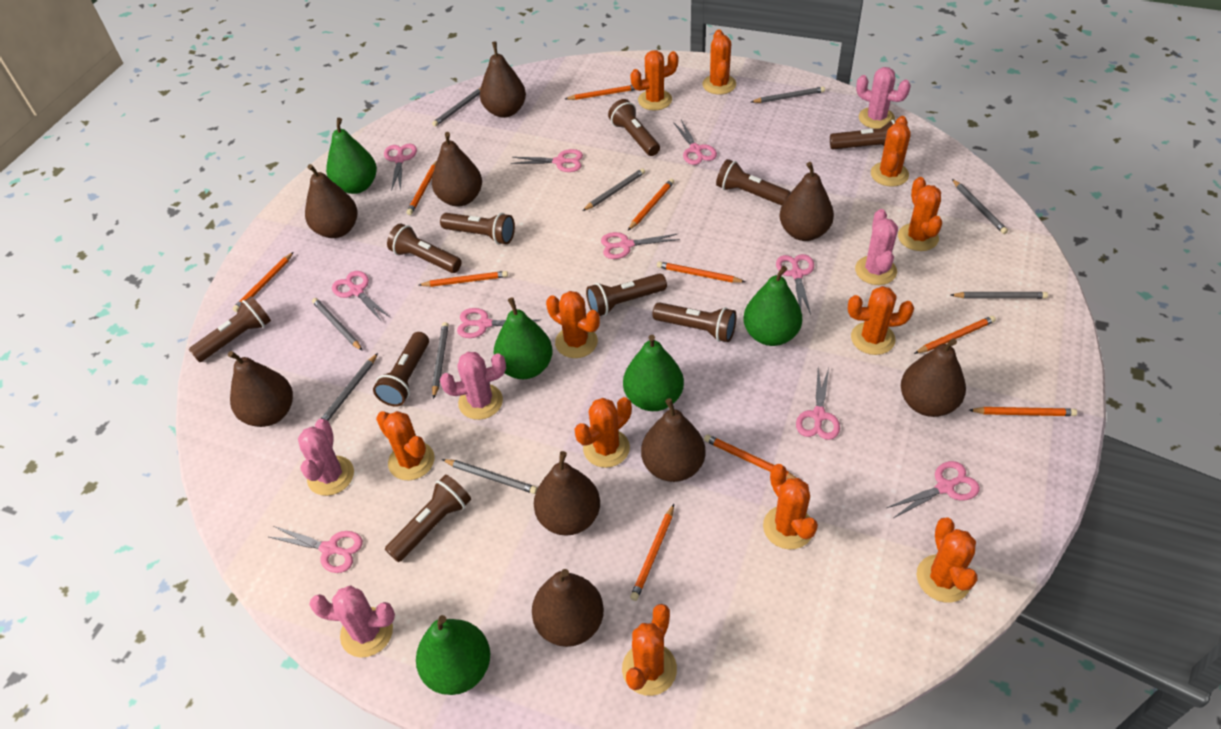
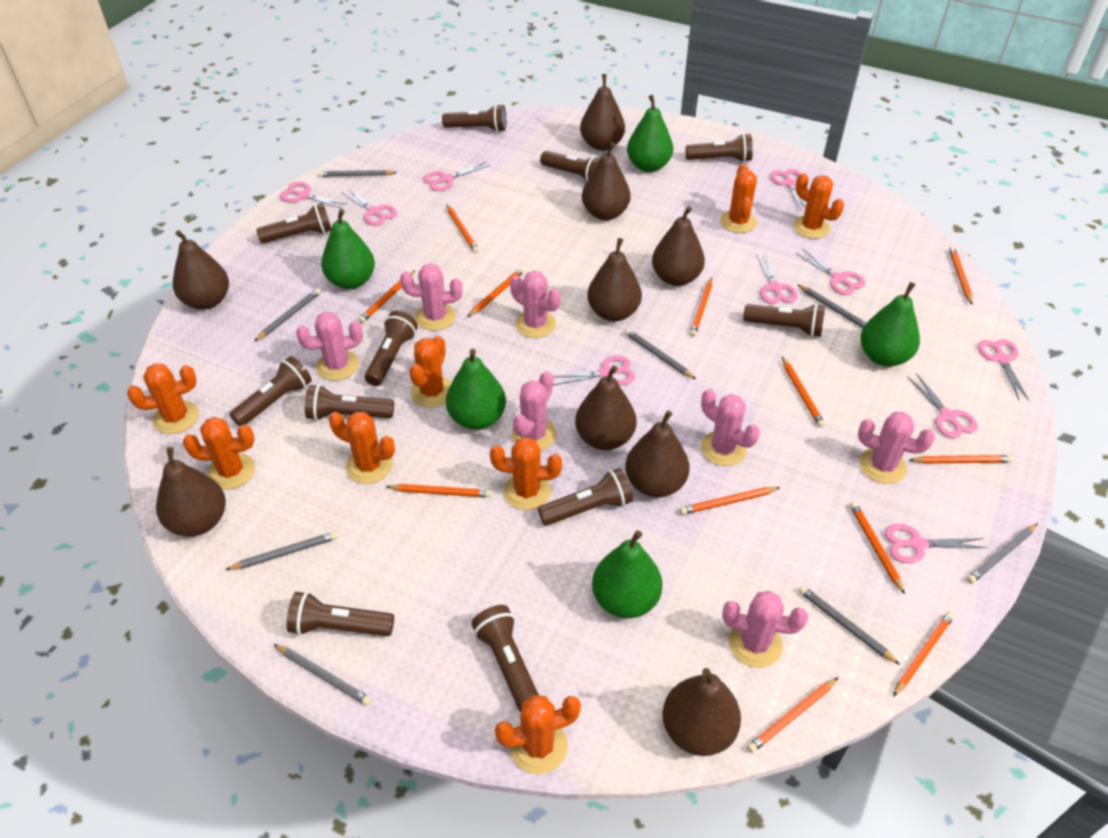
brown flashlight: 10 -> 11
grey pencil: 9 -> 8
orange cactus: 11 -> 8
orange pencil: 10 -> 12
pink cactus: 5 -> 7

